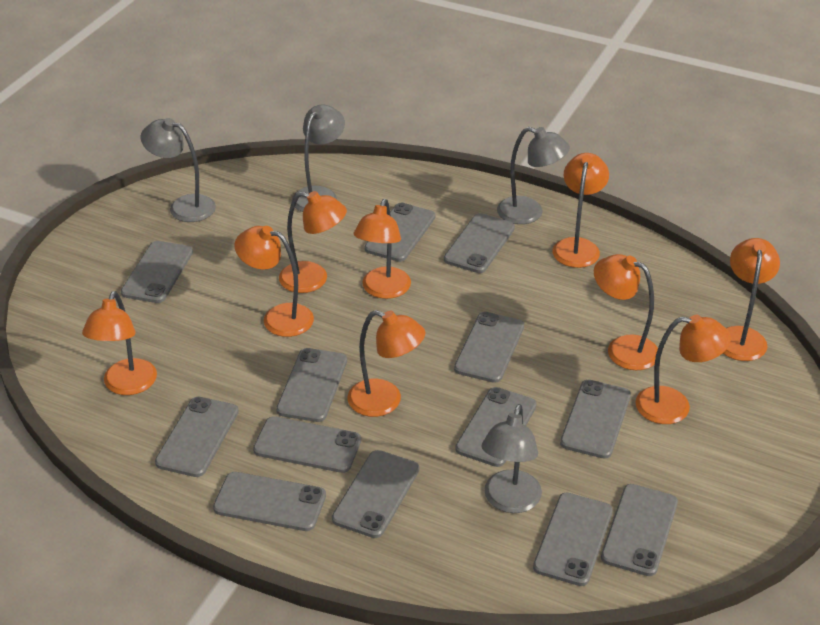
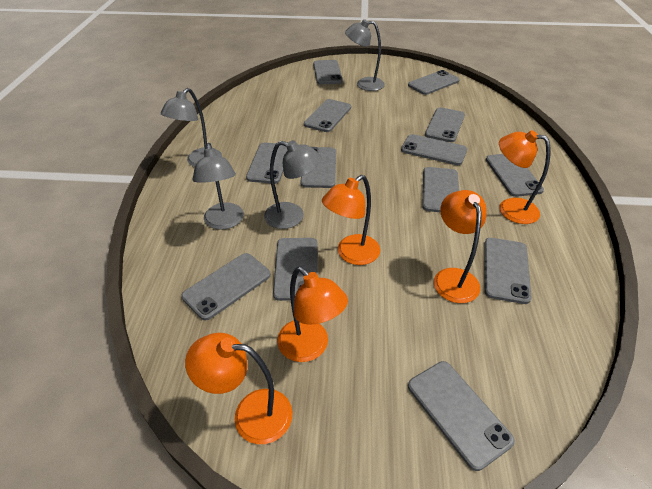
orange lamp: 9 -> 5

